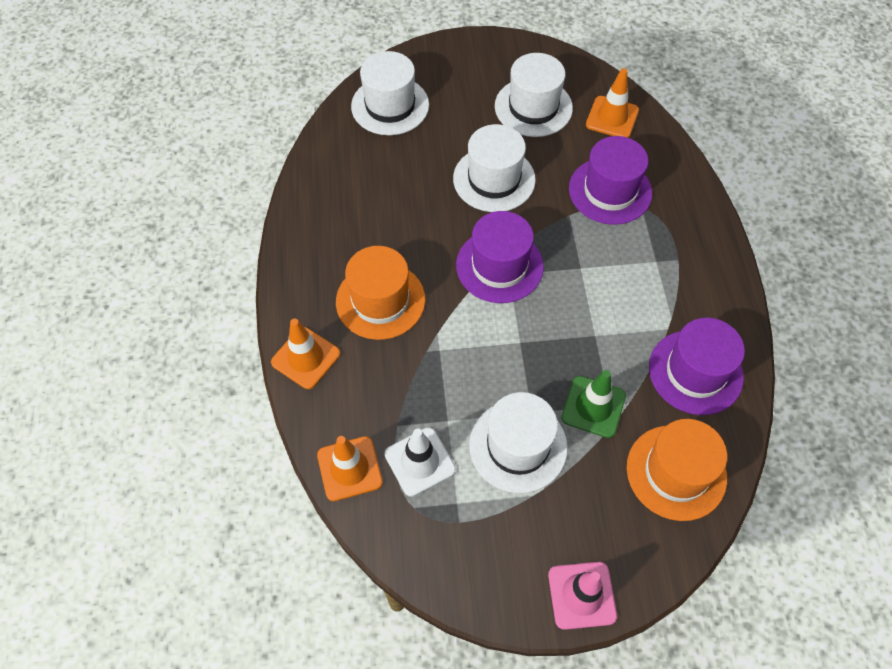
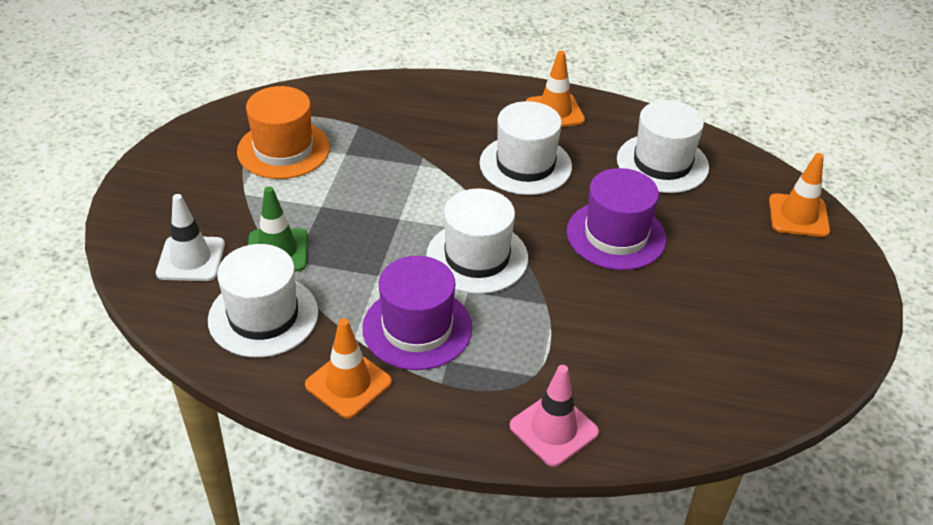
orange hat: 2 -> 1
purple hat: 3 -> 2

